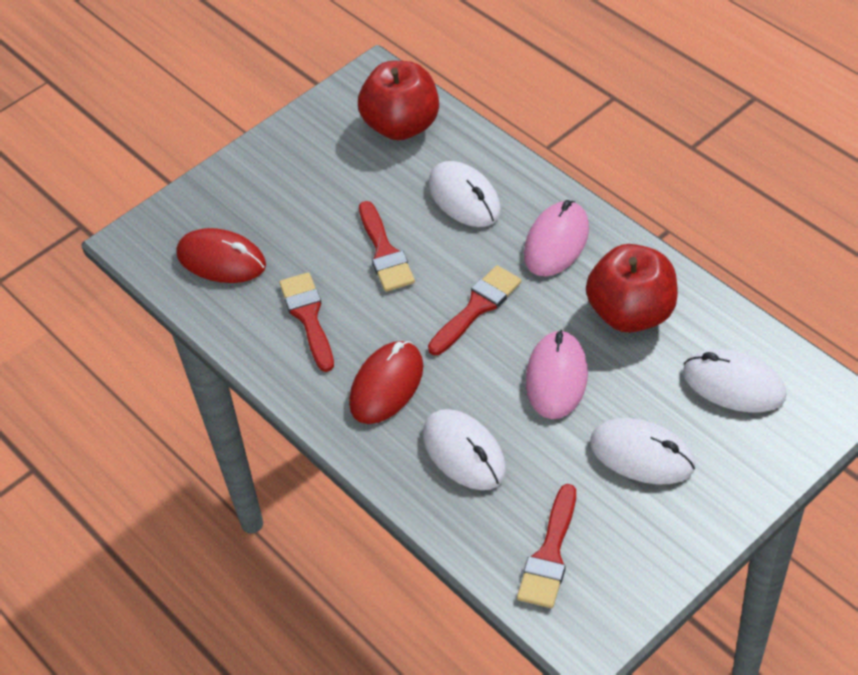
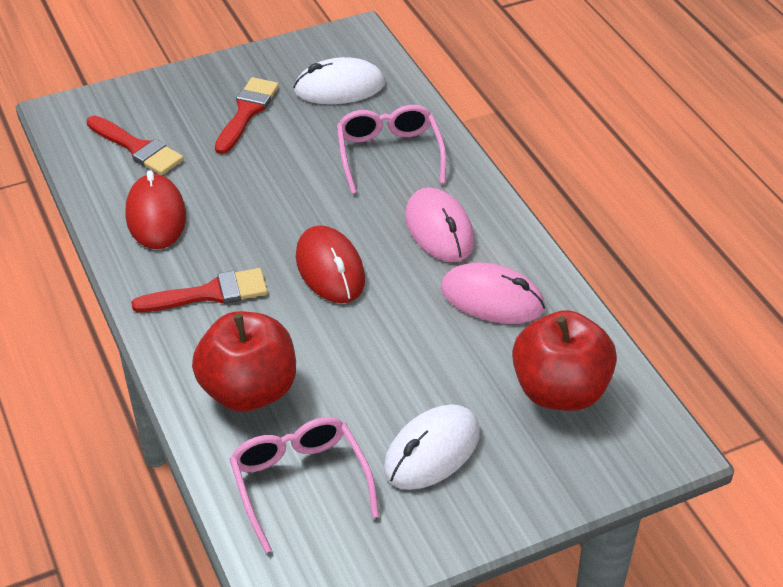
pink glasses: 0 -> 2
red brush: 4 -> 3
white mouse: 4 -> 2

